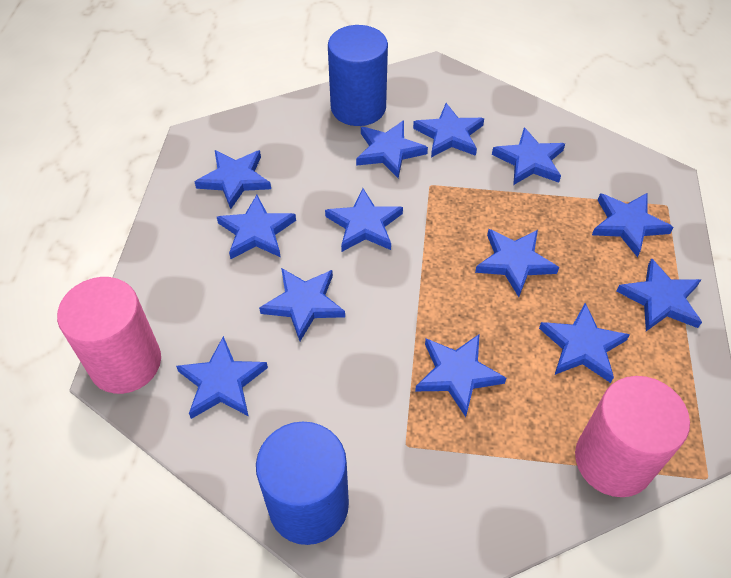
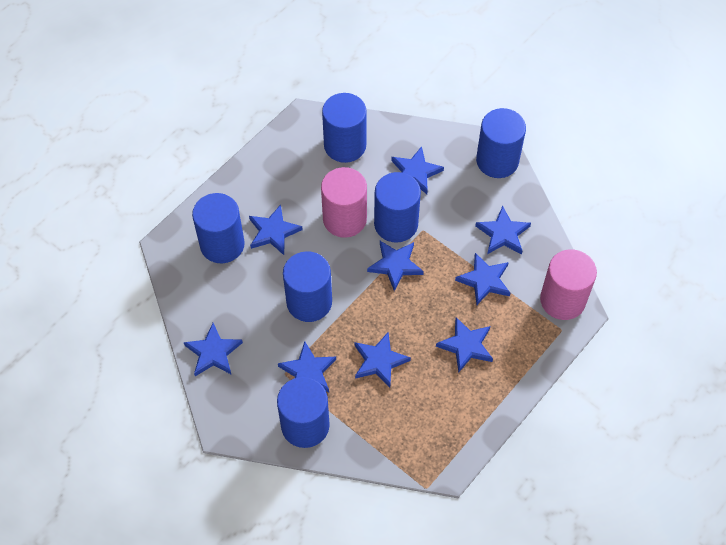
blue cylinder: 2 -> 6
blue star: 13 -> 9

